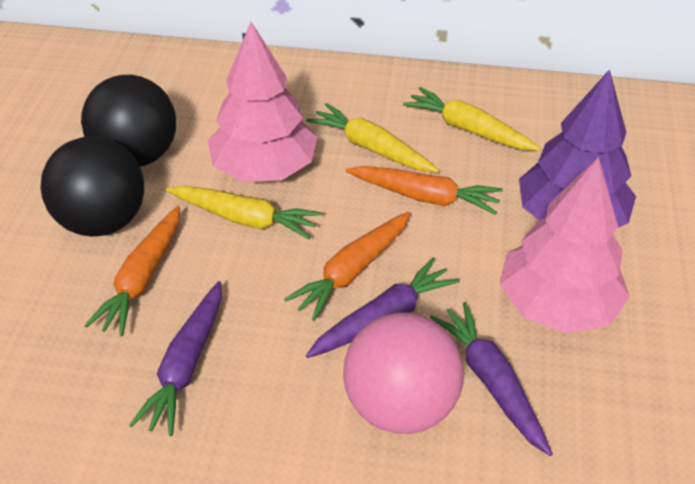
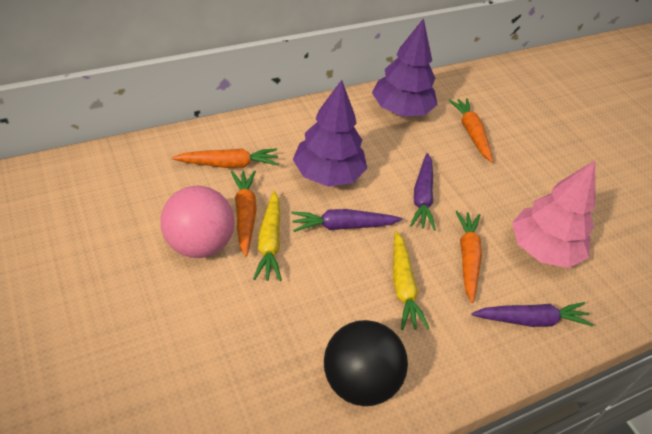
black ball: 2 -> 1
orange carrot: 3 -> 4
pink tree: 2 -> 1
purple tree: 1 -> 2
yellow carrot: 3 -> 2

